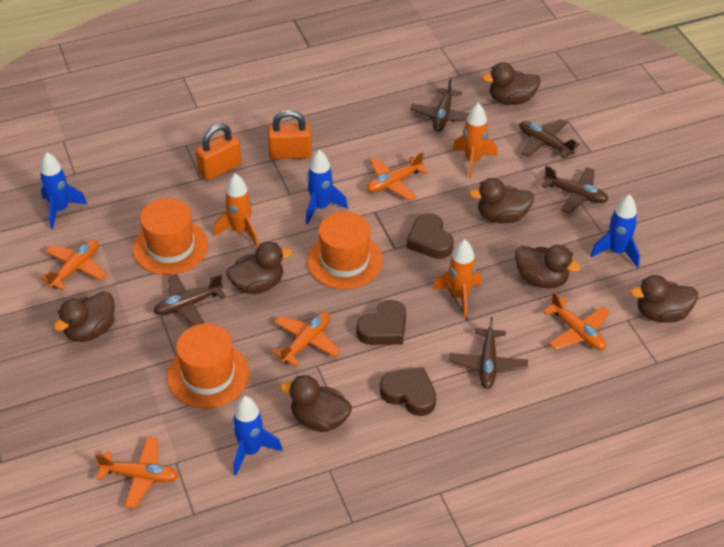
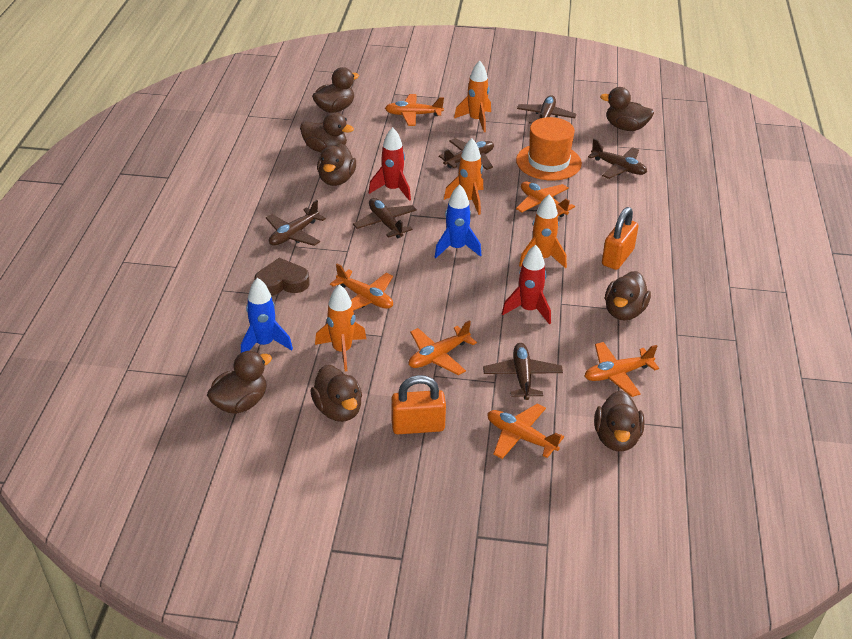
blue rocket: 4 -> 2
brown duck: 7 -> 8
brown heart: 3 -> 1
brown plane: 5 -> 6
orange hat: 3 -> 1
orange plane: 5 -> 6
orange rocket: 3 -> 4
red rocket: 0 -> 2

